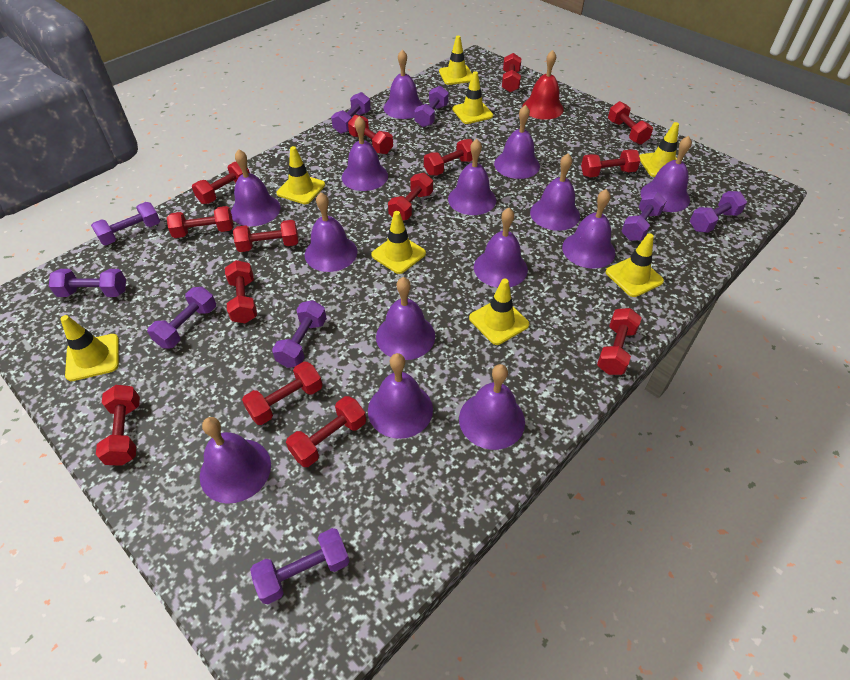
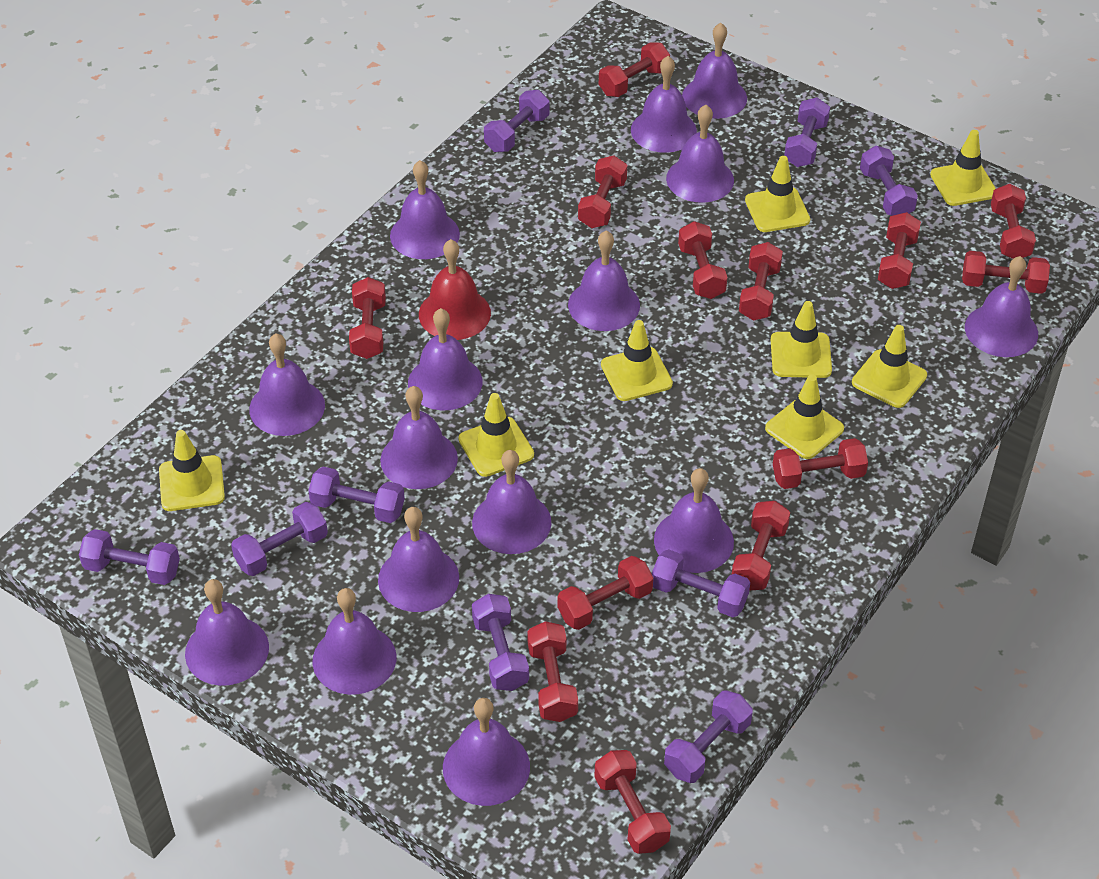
purple bell: 14 -> 15
red dumbbell: 14 -> 13

